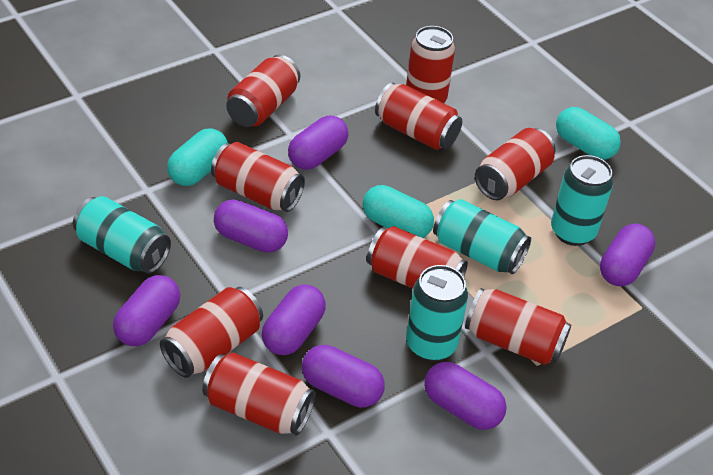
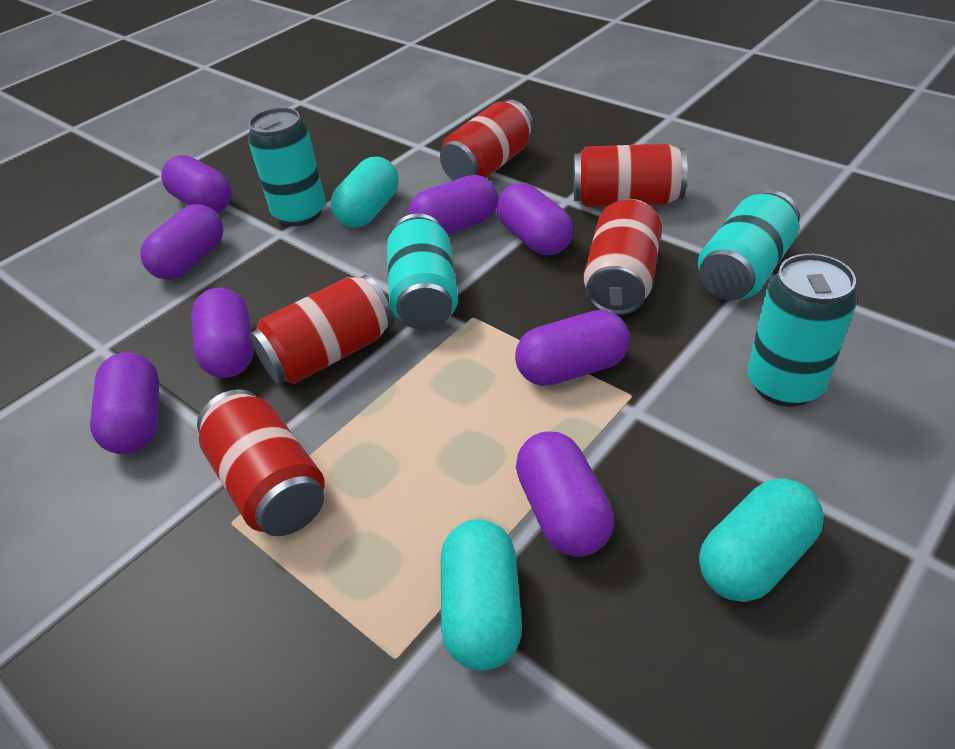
purple capsule: 7 -> 8
red can: 9 -> 5

